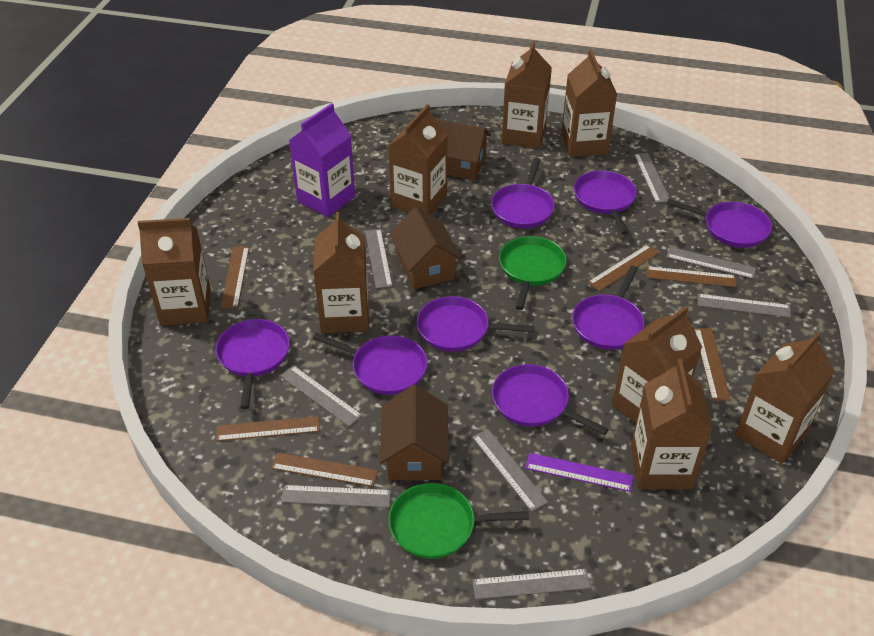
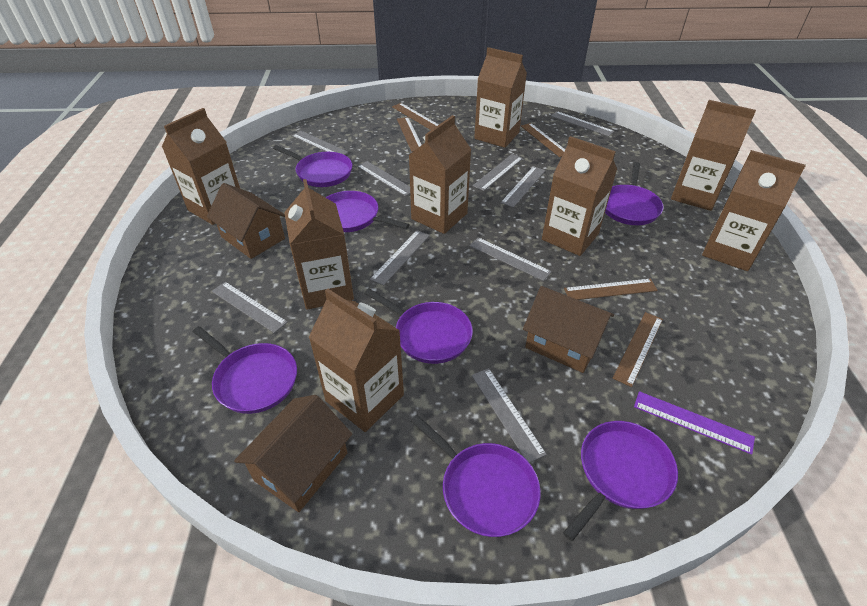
brown ruler: 6 -> 5
green pan: 2 -> 0
grey ruler: 8 -> 9
purple carton: 1 -> 0
purple pan: 8 -> 7

